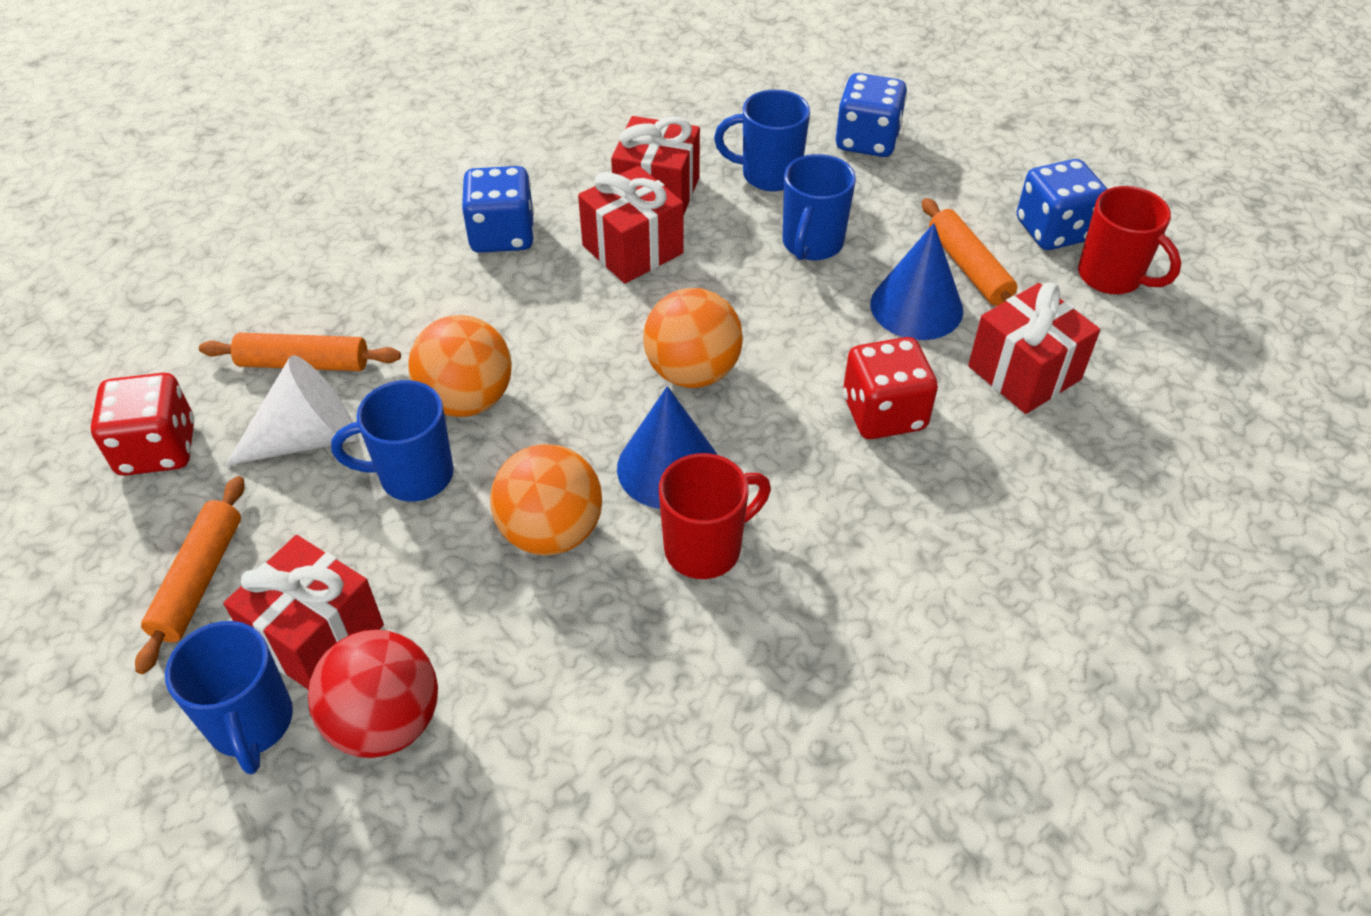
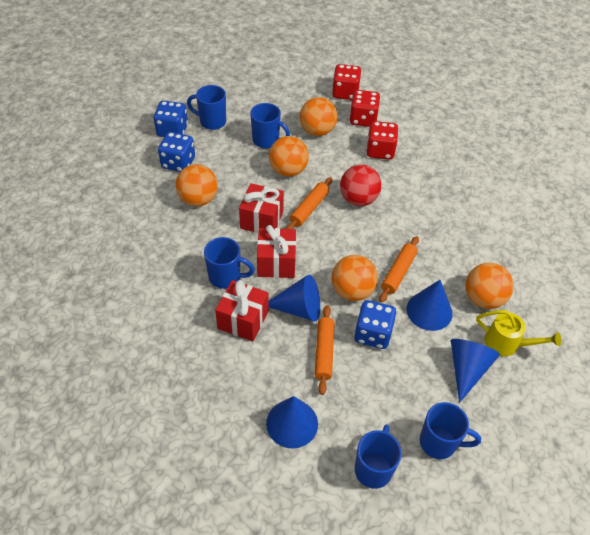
blue cone: 2 -> 4
blue mug: 4 -> 5
orange ball: 3 -> 5
red dice: 2 -> 3
red gift: 4 -> 3
red mug: 2 -> 0
white cone: 1 -> 0
yellow watering can: 0 -> 1

